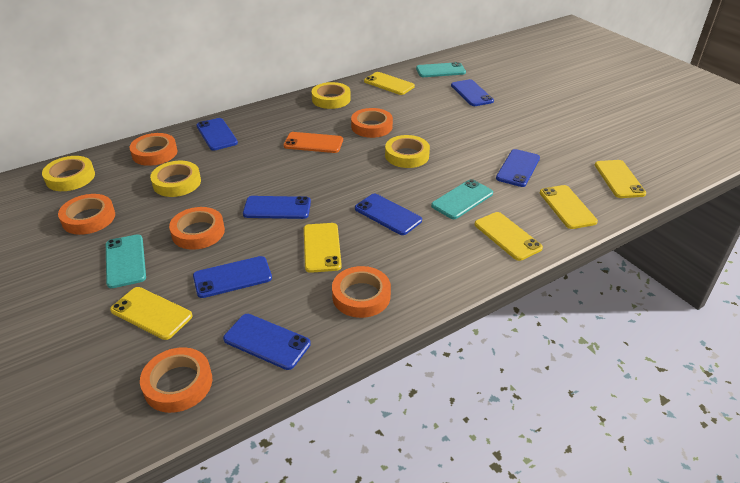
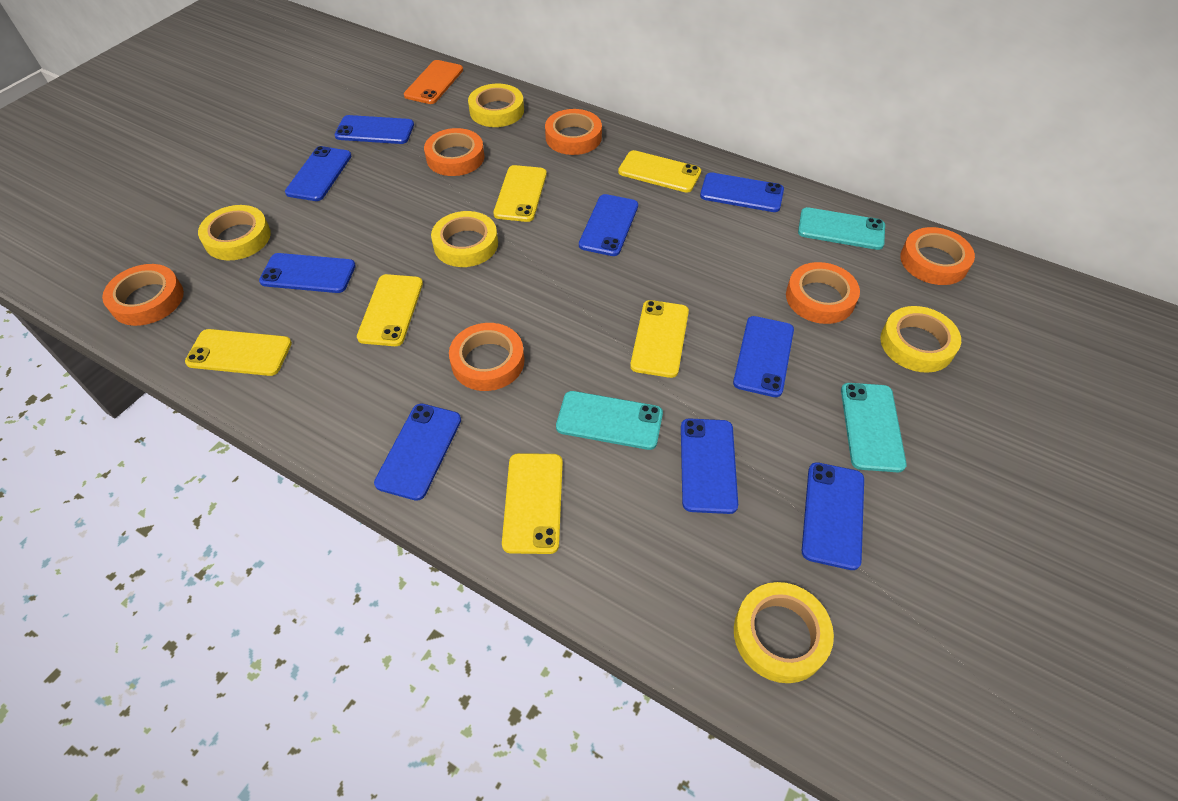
blue phone: 7 -> 9
yellow tape: 4 -> 5

